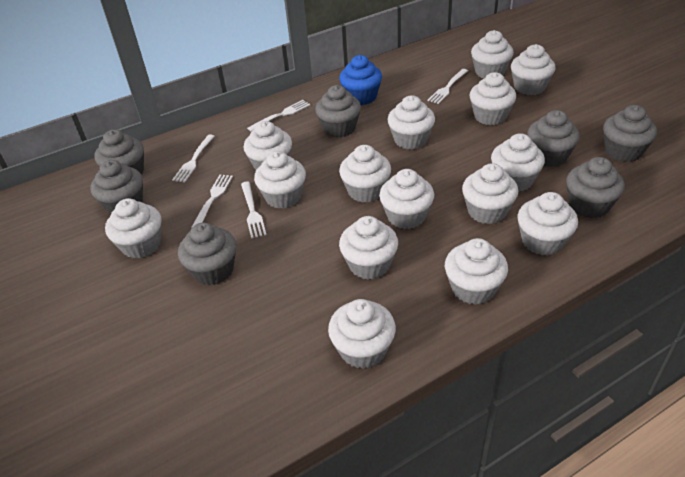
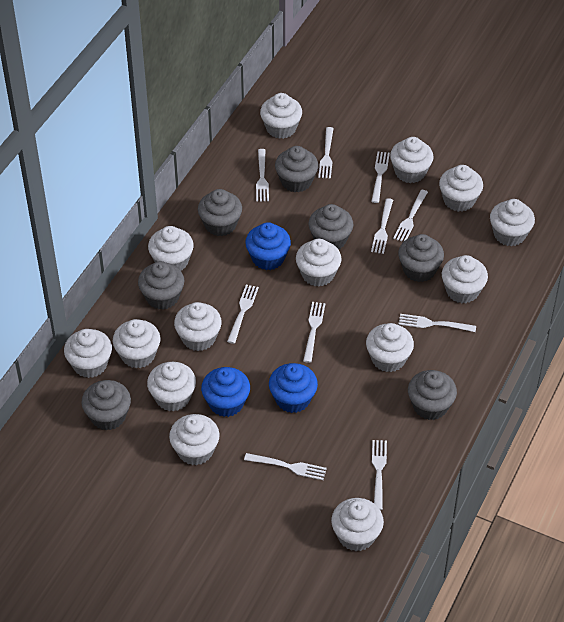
blue cupcake: 1 -> 3
white cupcake: 15 -> 14
white fork: 5 -> 10

